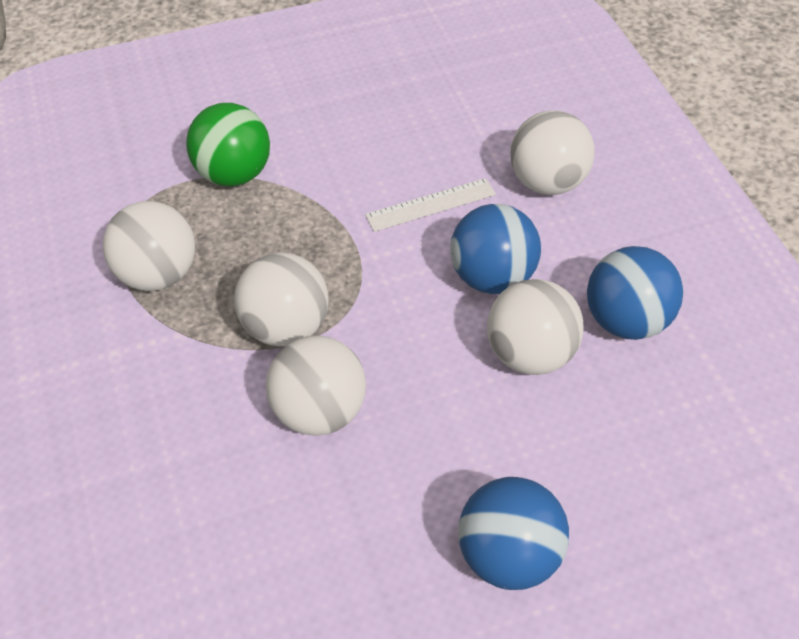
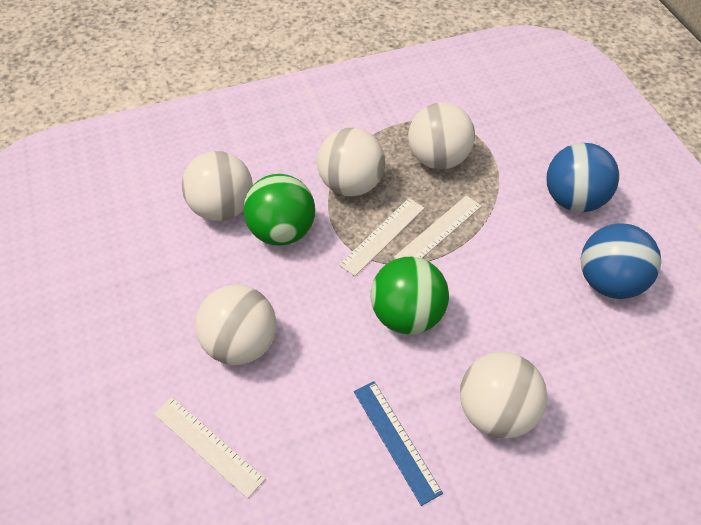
blue ball: 3 -> 2
blue ruler: 0 -> 1
green ball: 1 -> 2
white ruler: 1 -> 3

